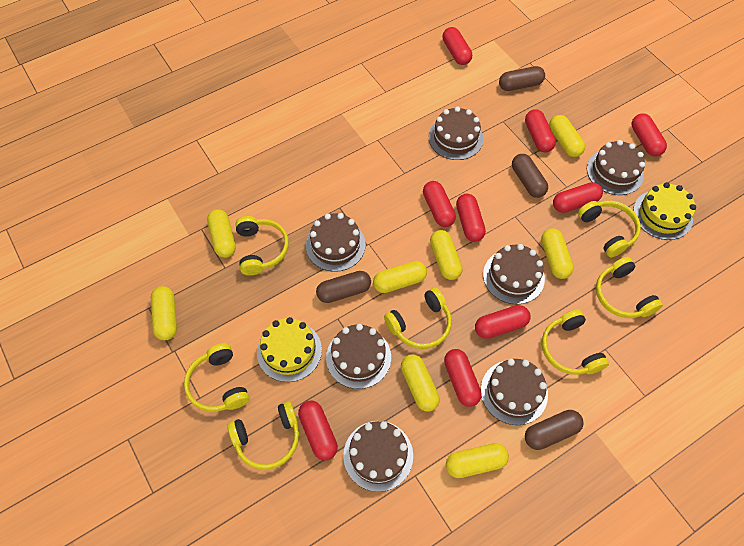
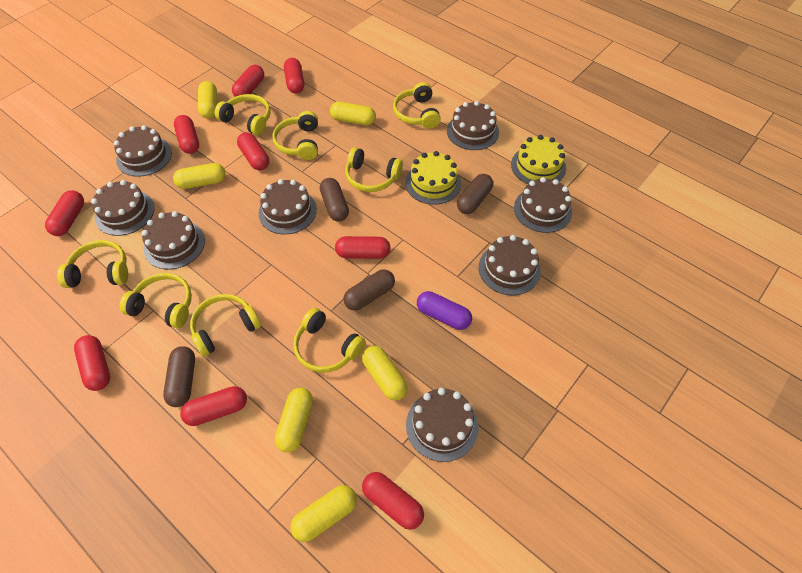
brown cake: 7 -> 8
purple capsule: 0 -> 1
yellow capsule: 8 -> 6
yellow headphones: 7 -> 8

